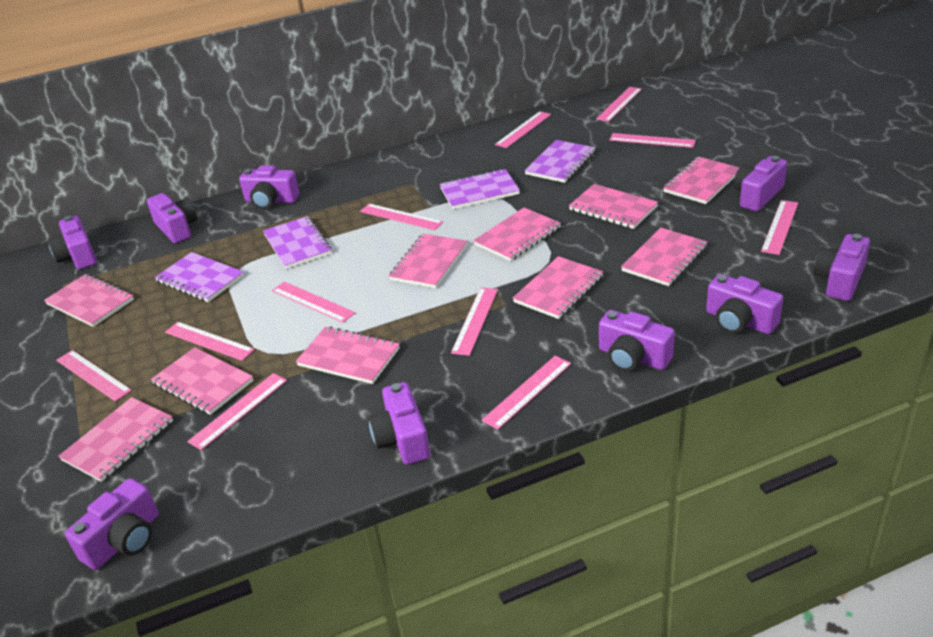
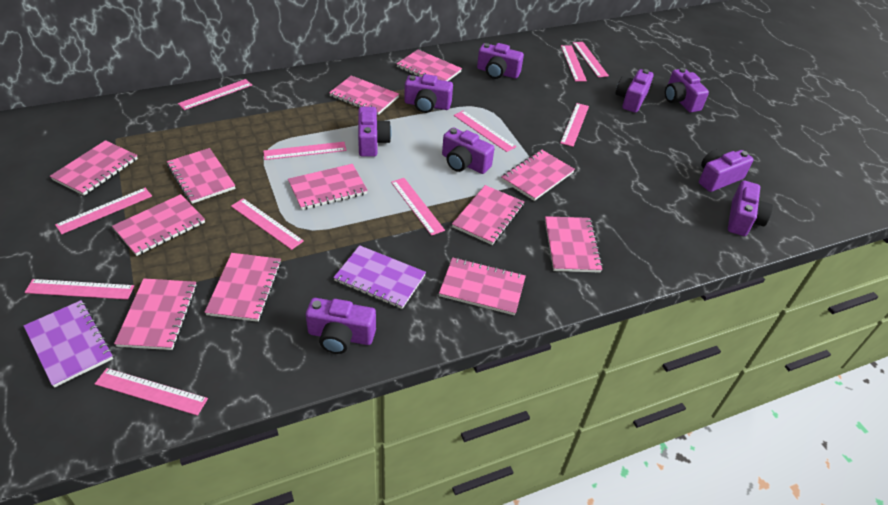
pink notebook: 10 -> 12
purple notebook: 4 -> 2

